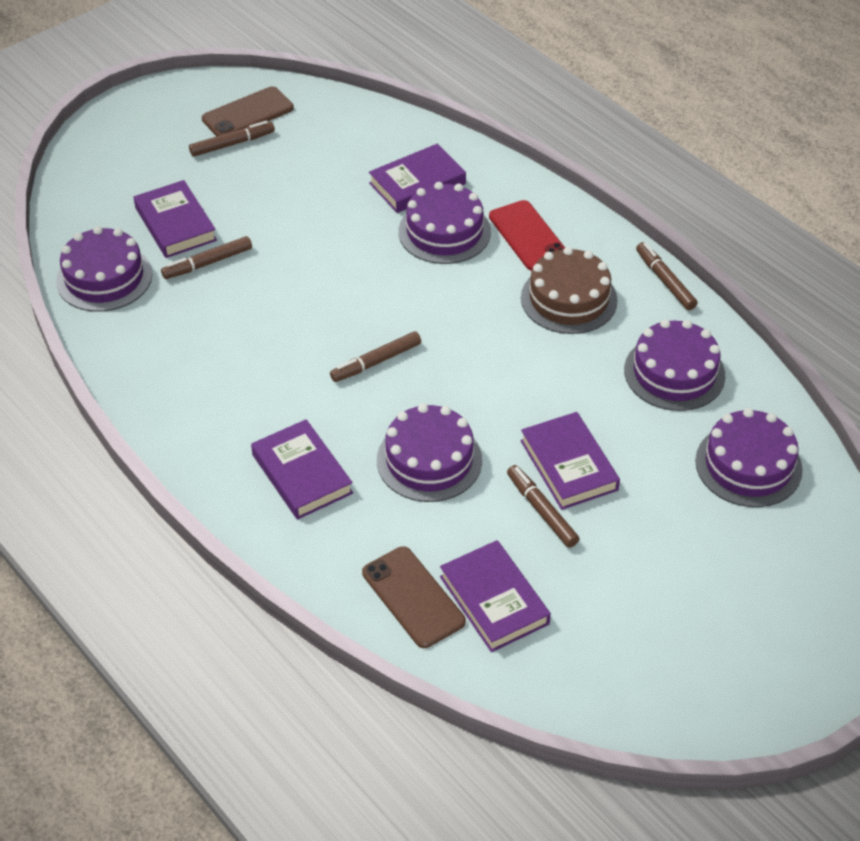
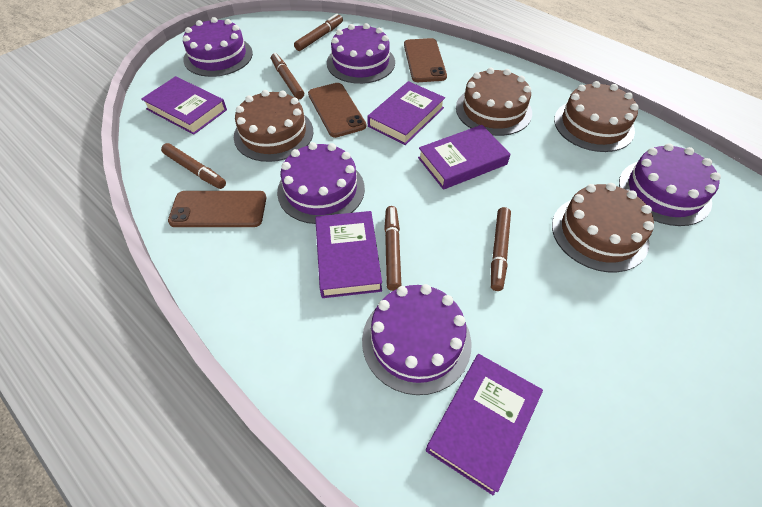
brown cake: 1 -> 4
brown phone: 2 -> 3
red phone: 1 -> 0

